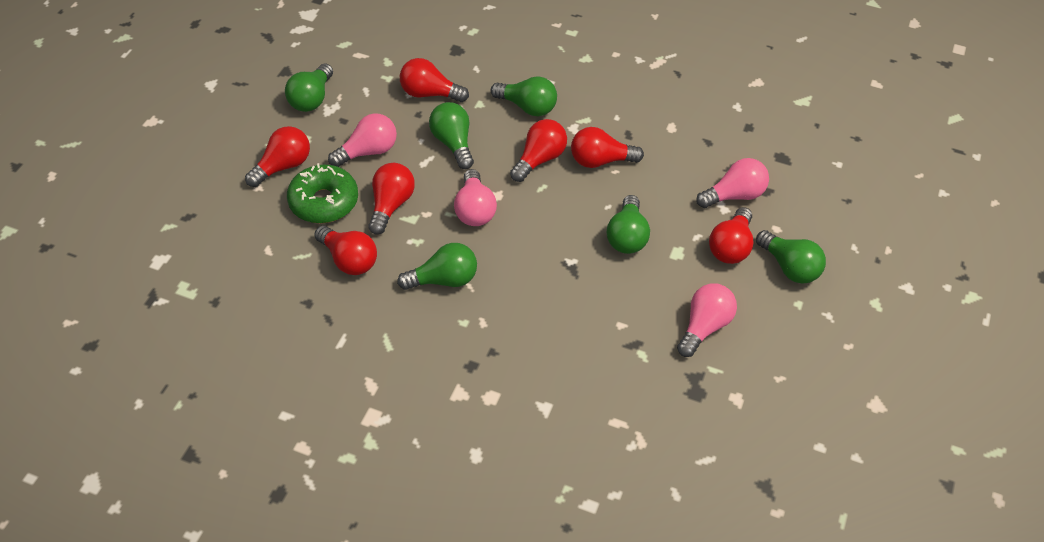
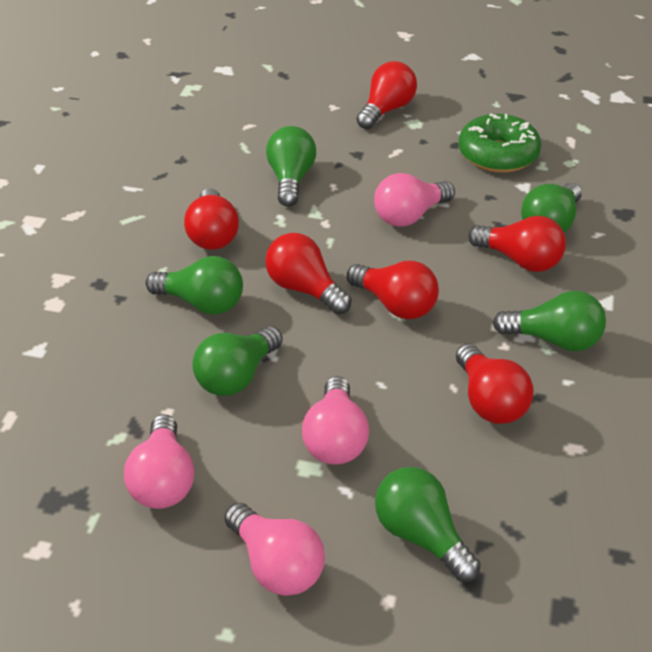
red light bulb: 7 -> 6

